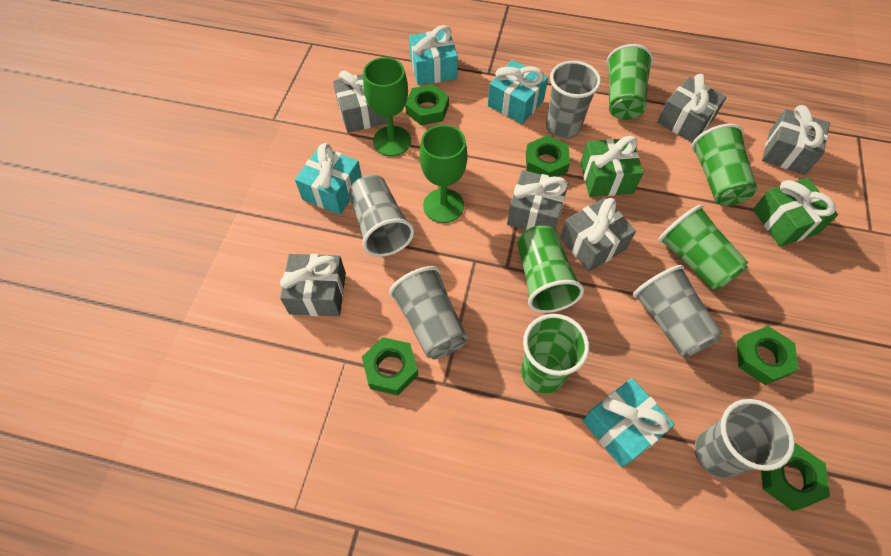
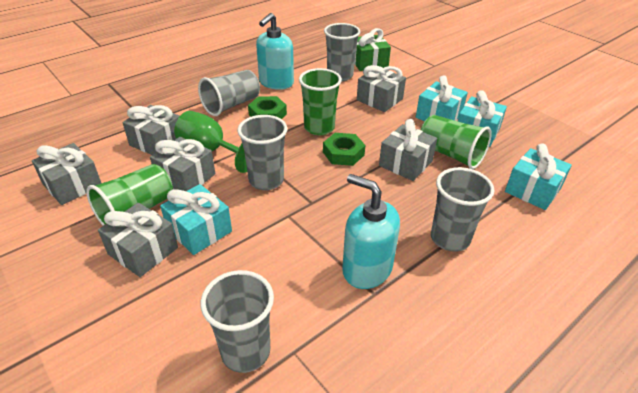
green cup: 5 -> 3
green gift: 2 -> 1
green goblet: 2 -> 1
green nut: 5 -> 2
turquoise soap dispenser: 0 -> 2

